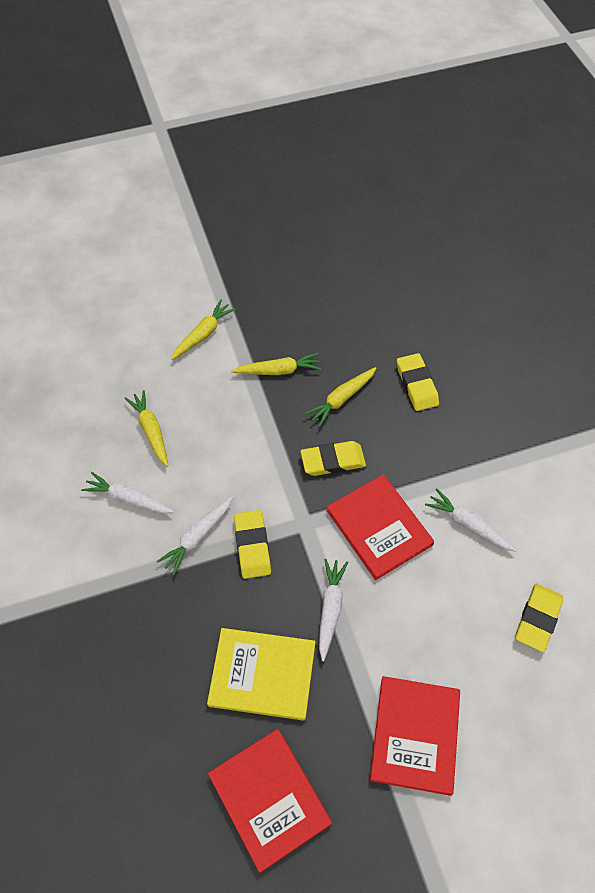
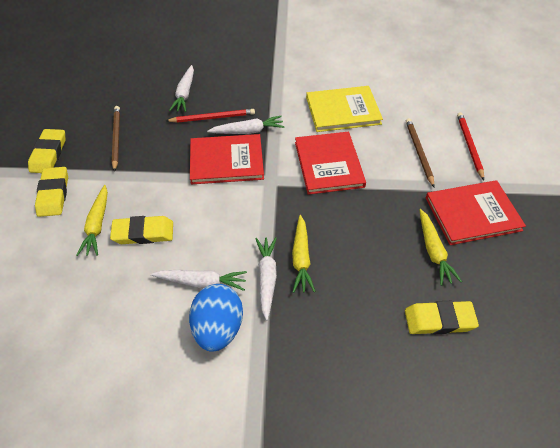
blue egg: 0 -> 1
brown pencil: 0 -> 2
red pencil: 0 -> 2
yellow carrot: 4 -> 3

